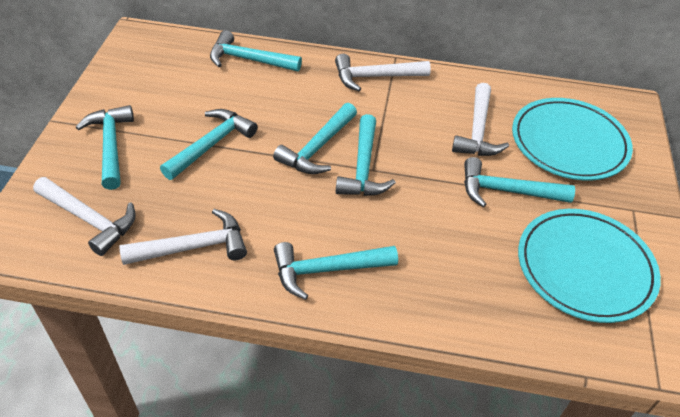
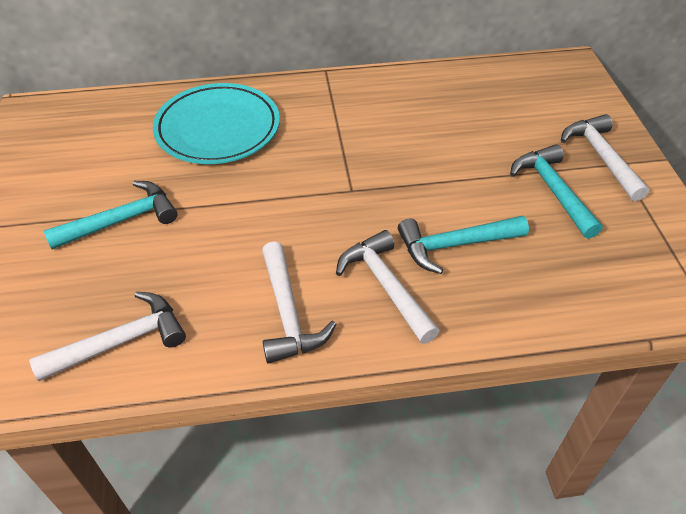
turquoise hammer: 7 -> 3
turquoise plate: 2 -> 1

